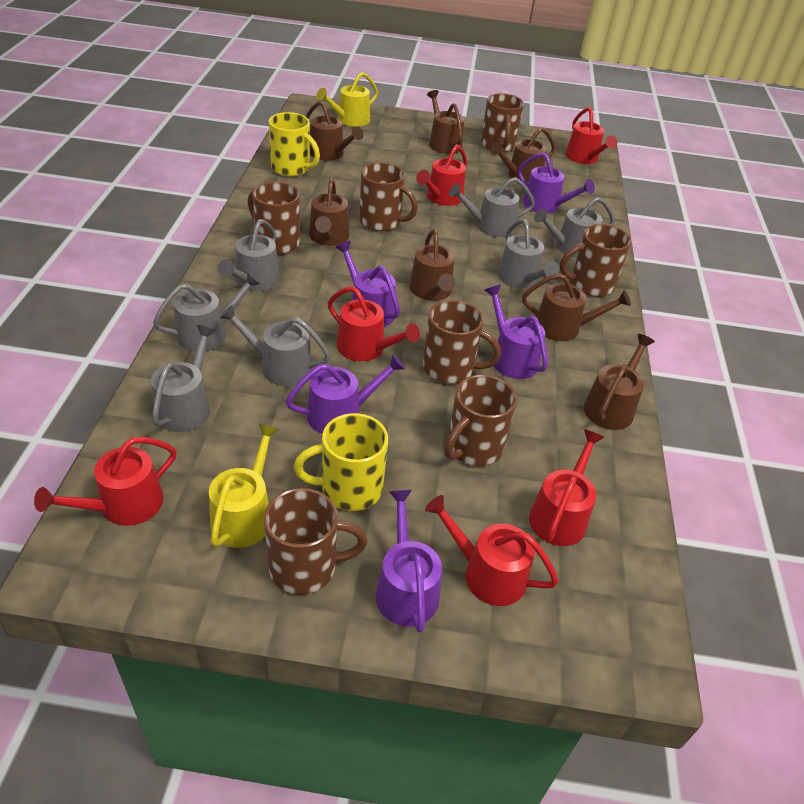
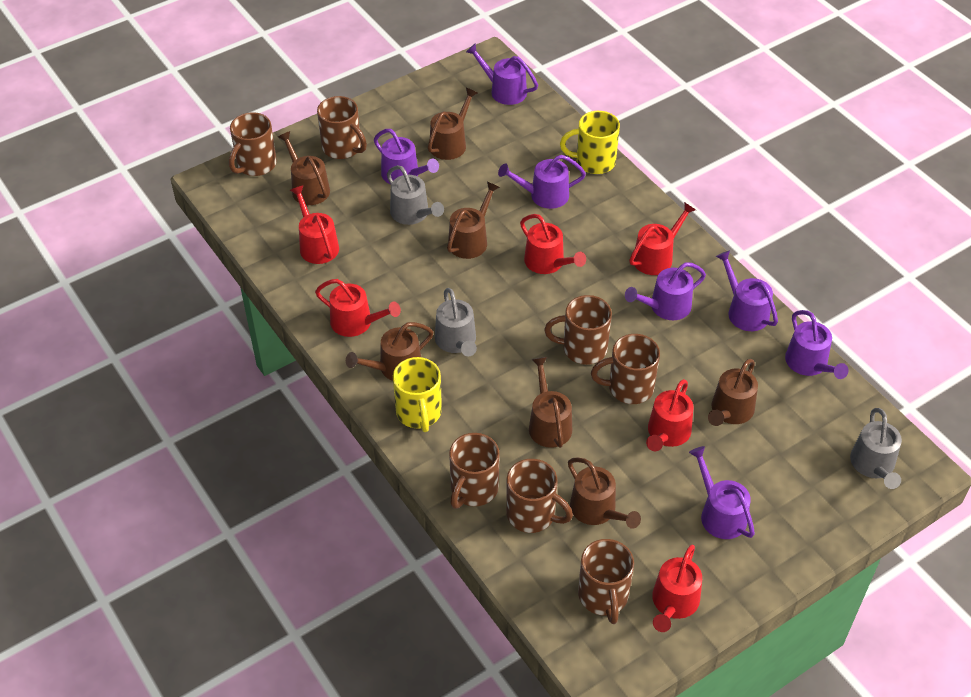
grey watering can: 7 -> 3
purple watering can: 5 -> 7
yellow watering can: 2 -> 0

